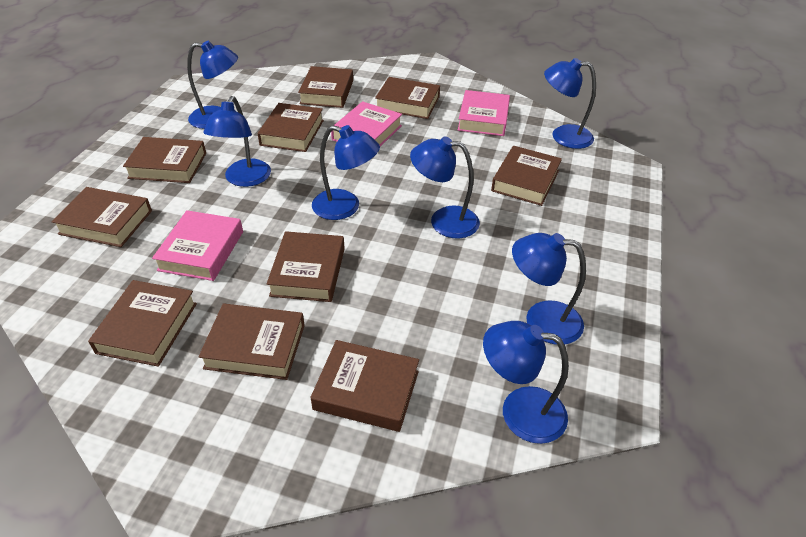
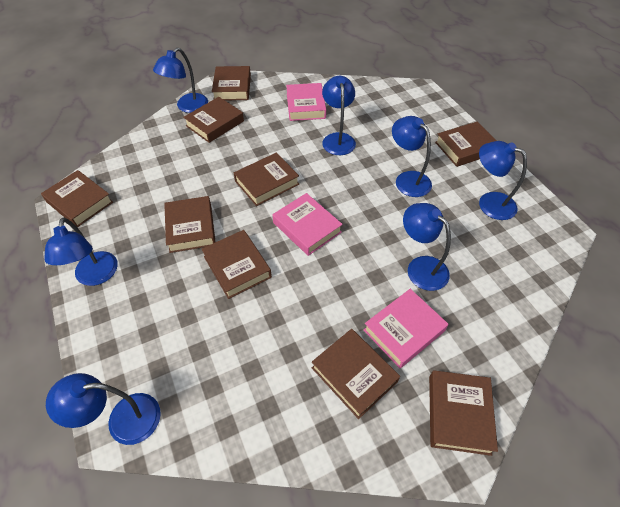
brown book: 10 -> 9

